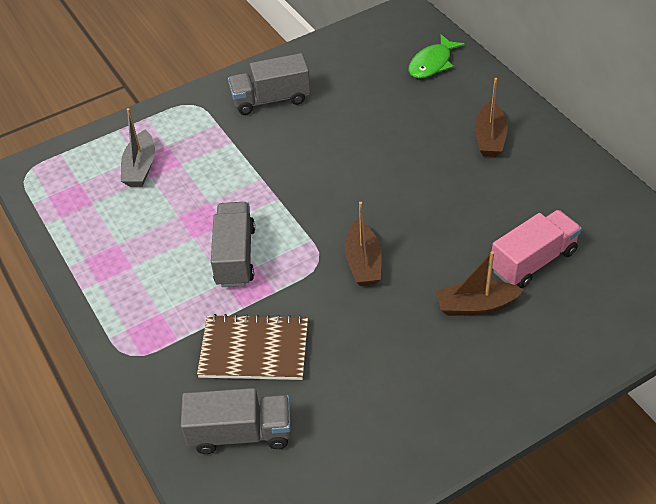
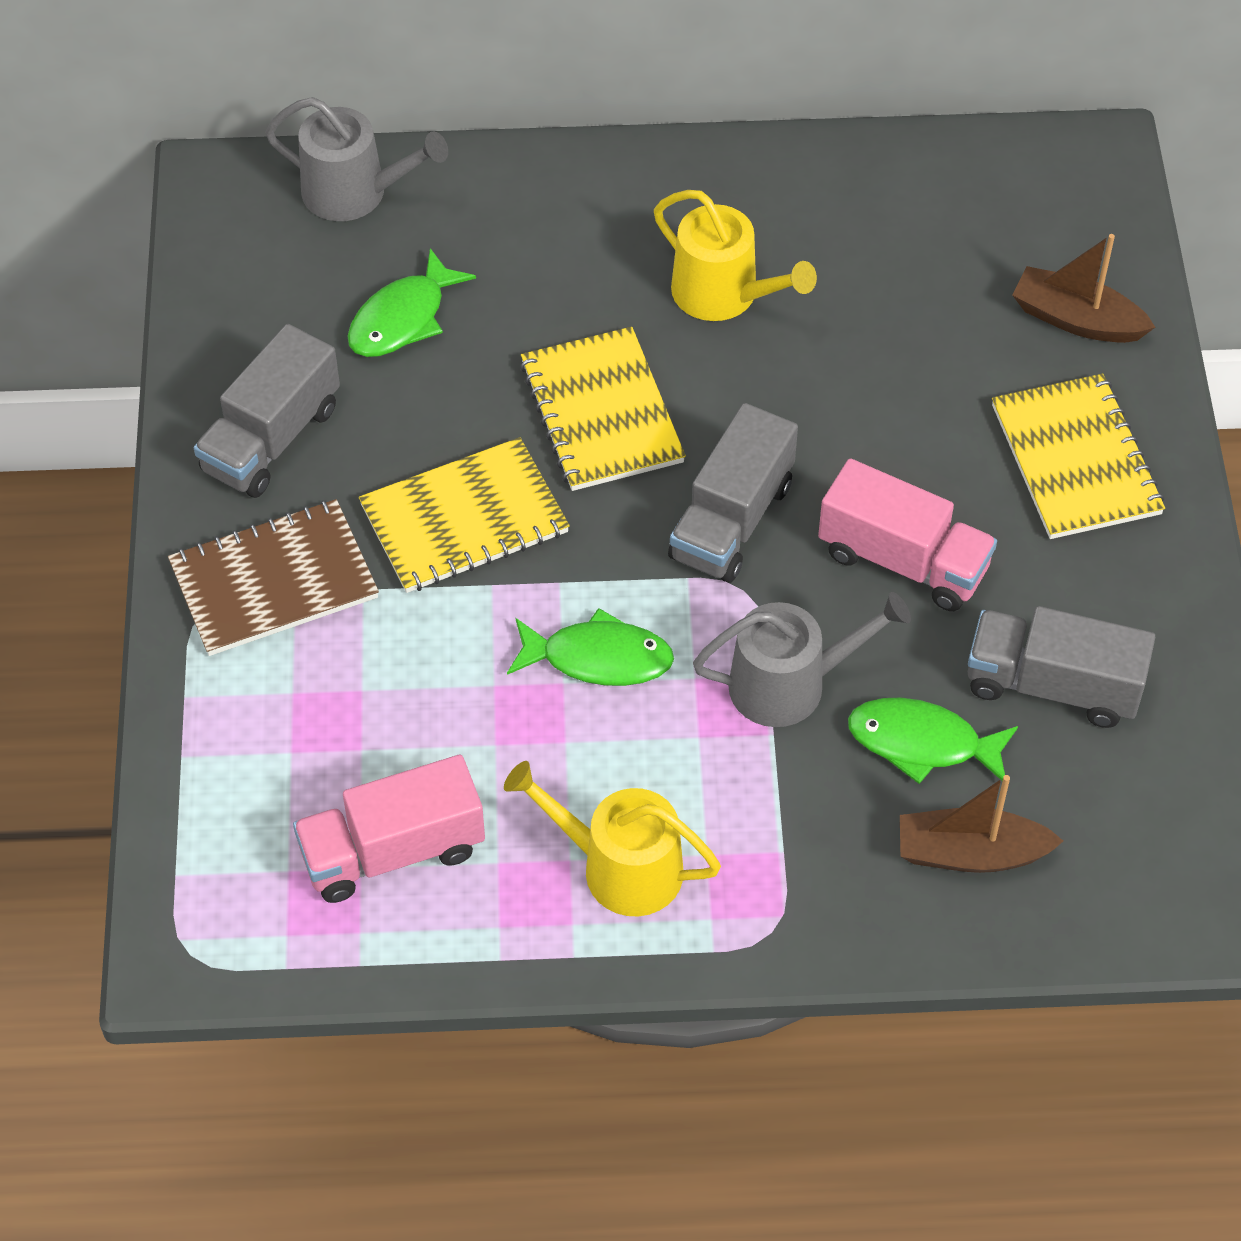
brown boat: 3 -> 2
green fish: 1 -> 3
grey boat: 1 -> 0
grey watering can: 0 -> 2
pink truck: 1 -> 2
yellow notebook: 0 -> 3
yellow watering can: 0 -> 2

